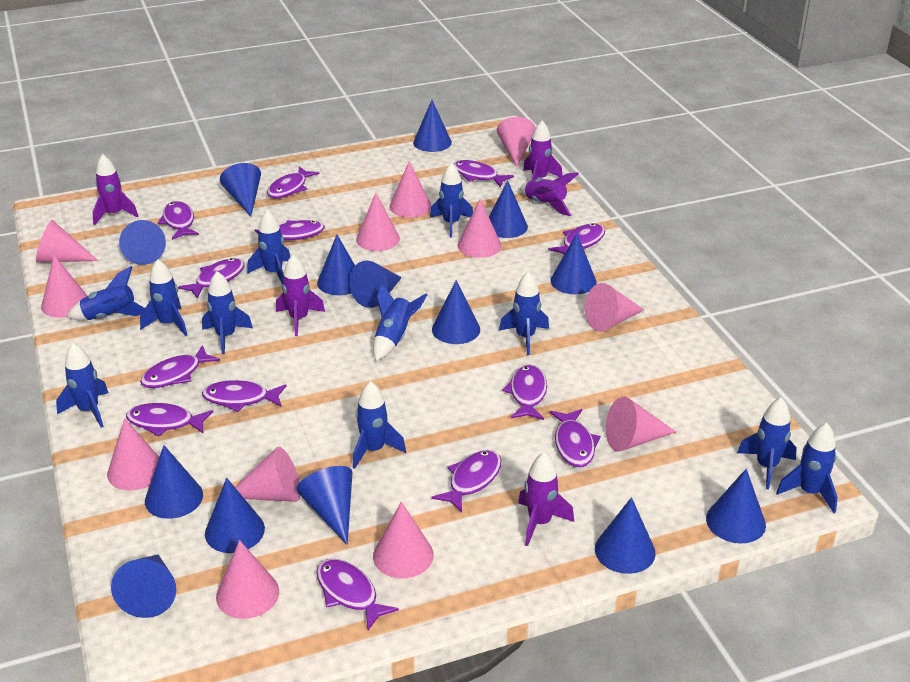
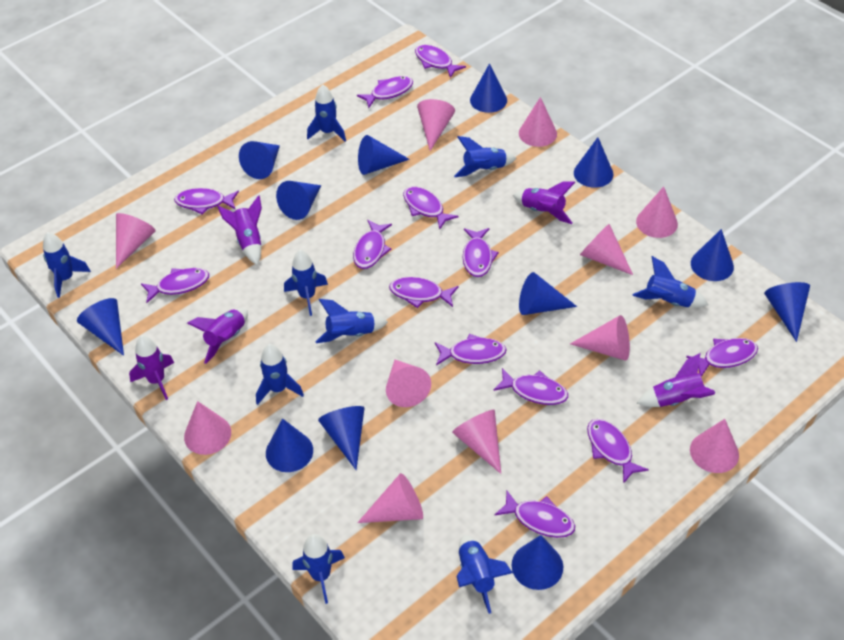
blue cone: 14 -> 12
blue rocket: 11 -> 9
pink cone: 12 -> 11

